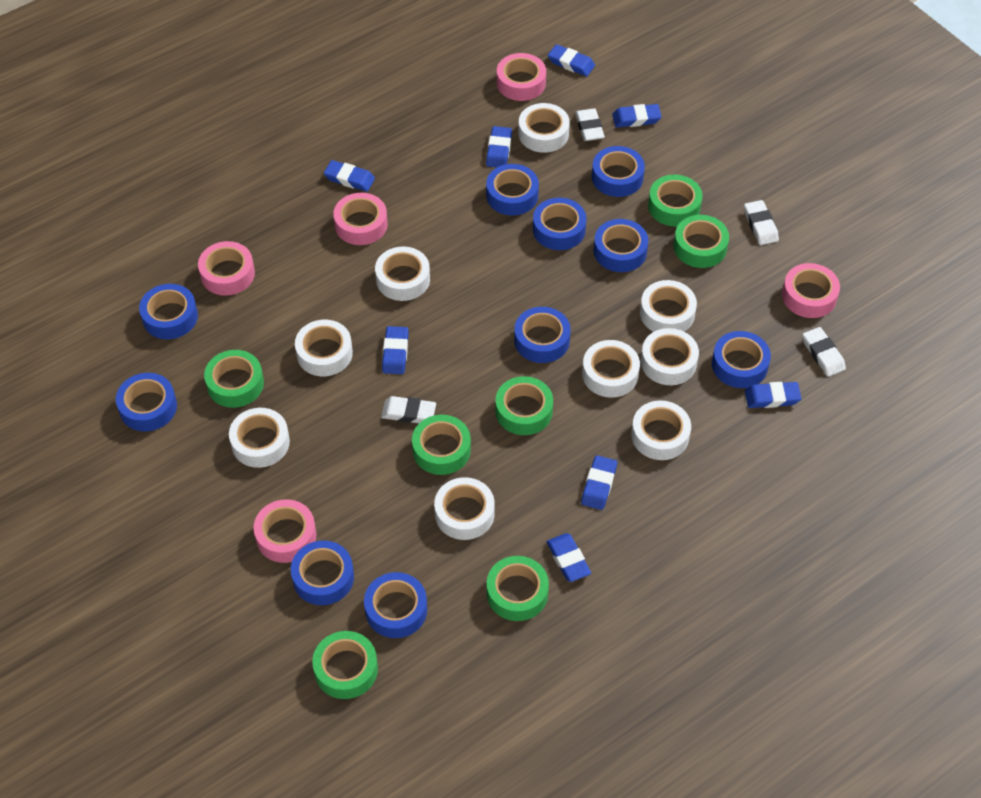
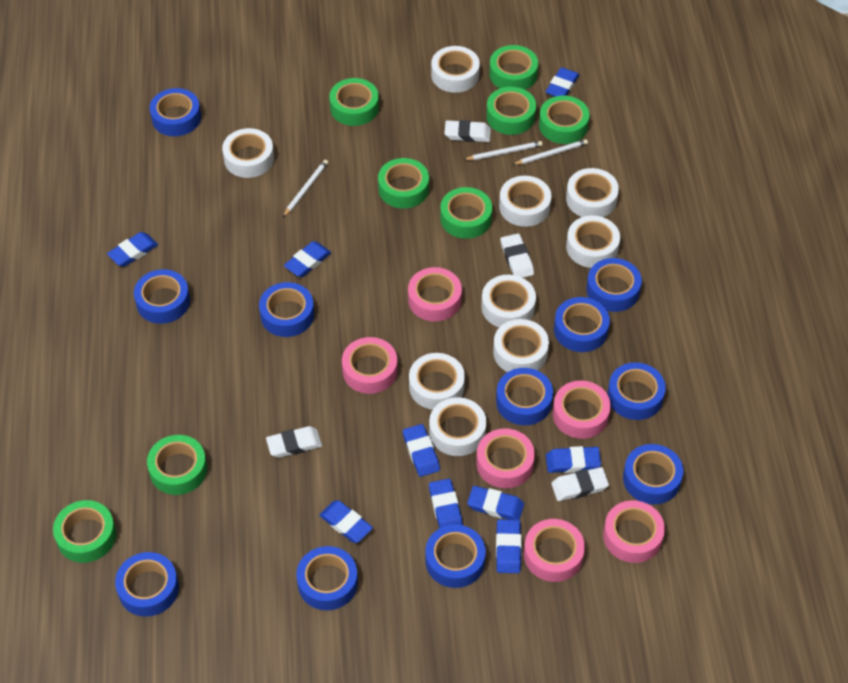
blue eraser: 8 -> 9
blue tape: 10 -> 11
green tape: 7 -> 8
pink tape: 5 -> 6
white pencil: 0 -> 3

